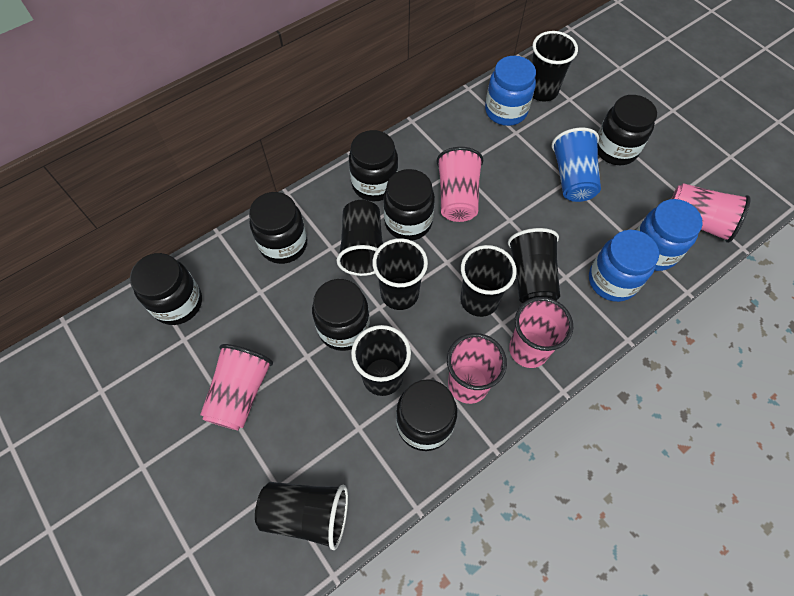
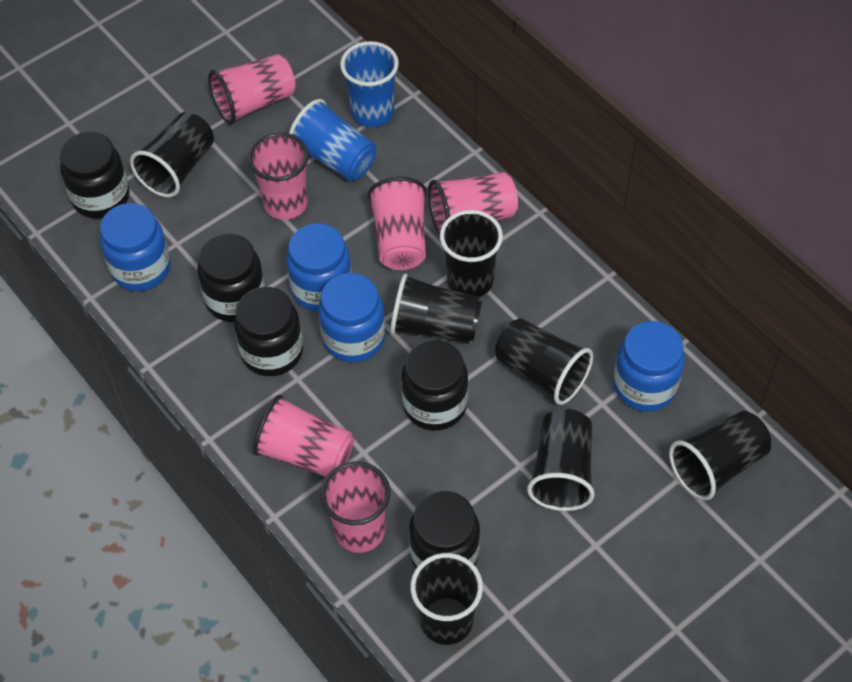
black jar: 7 -> 5
blue cup: 1 -> 2
blue jar: 3 -> 4
pink cup: 5 -> 6

